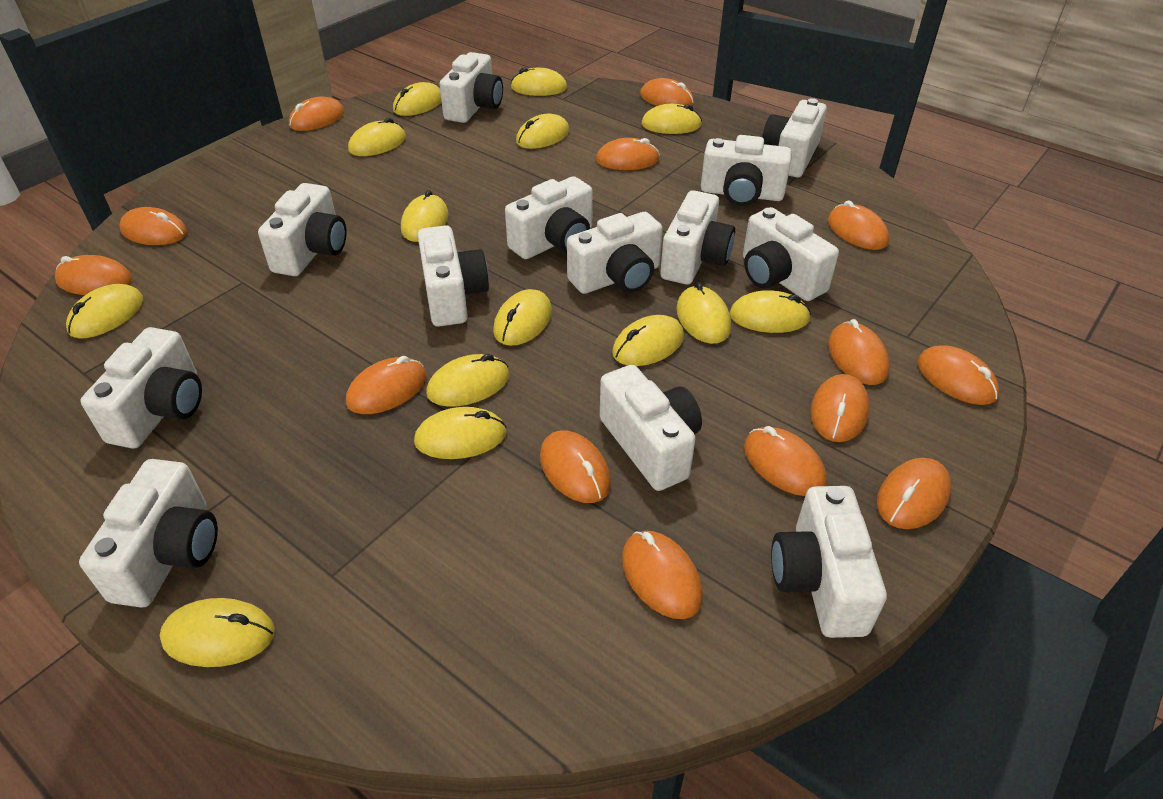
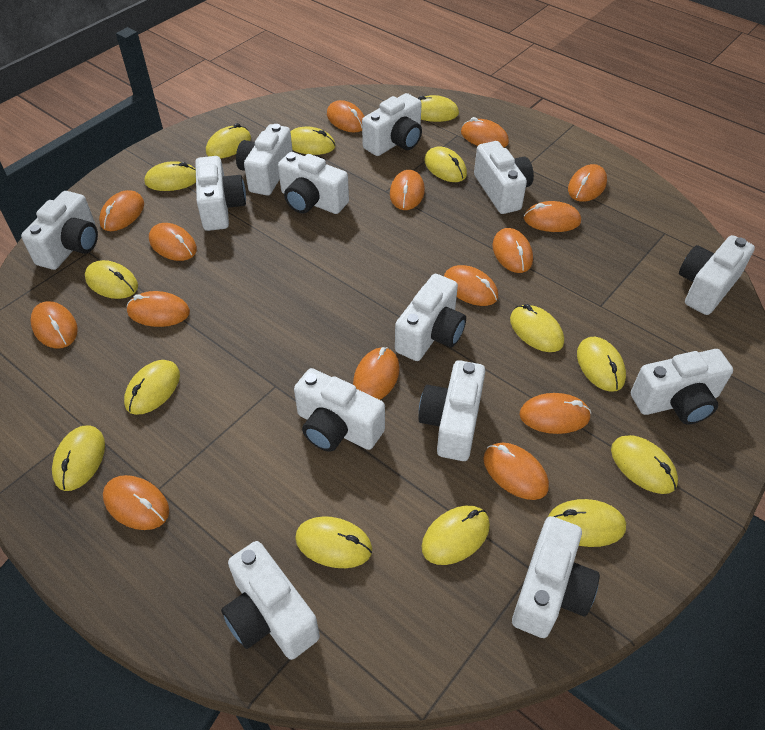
orange mouse: 14 -> 15

